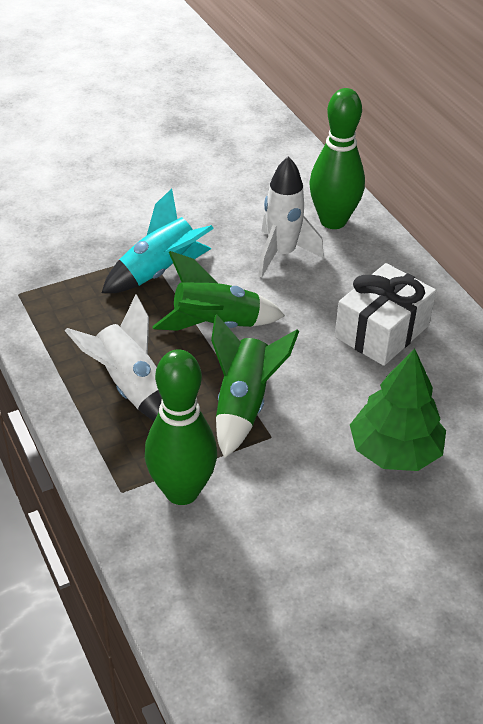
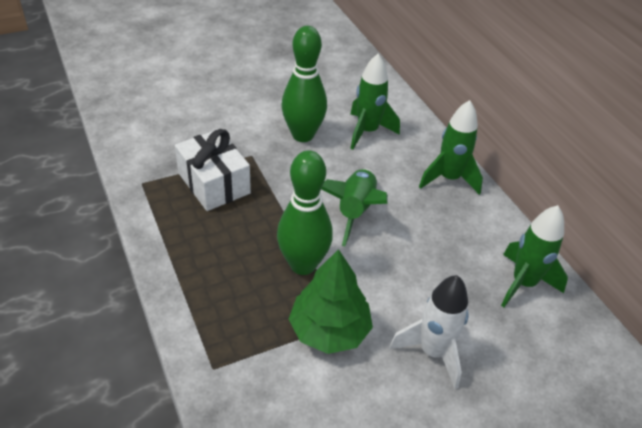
green rocket: 2 -> 4
turquoise rocket: 1 -> 0
white rocket: 2 -> 1

